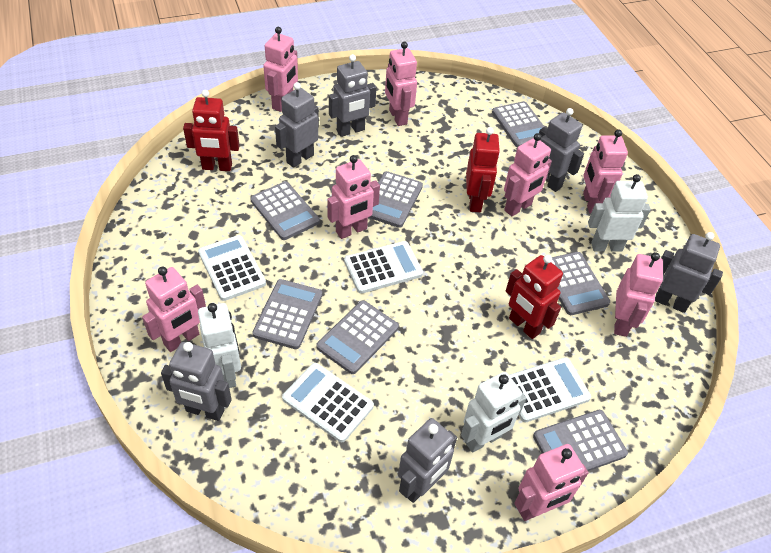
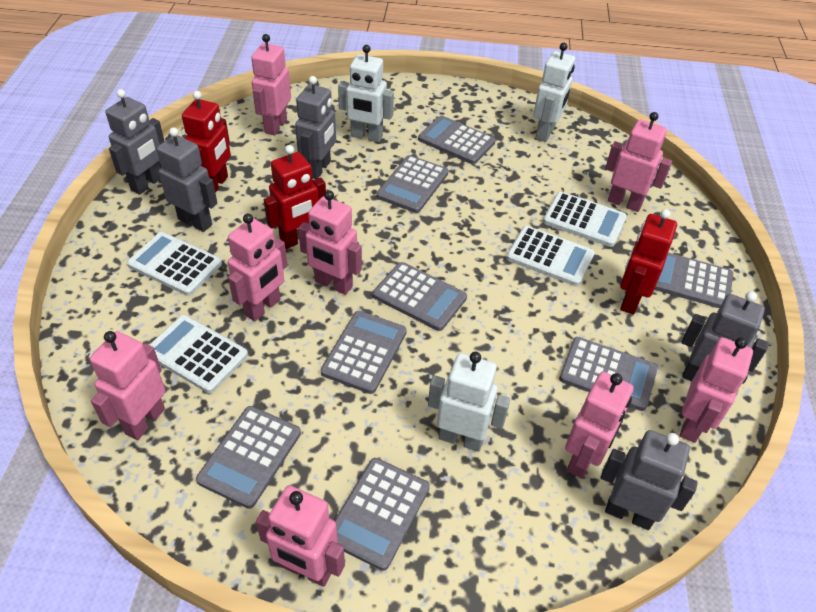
grey calculator: 7 -> 8
grey robot: 6 -> 5

